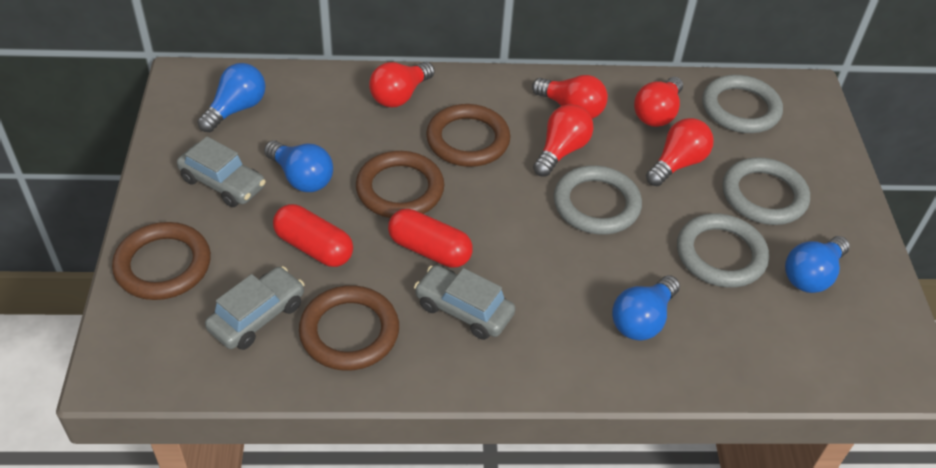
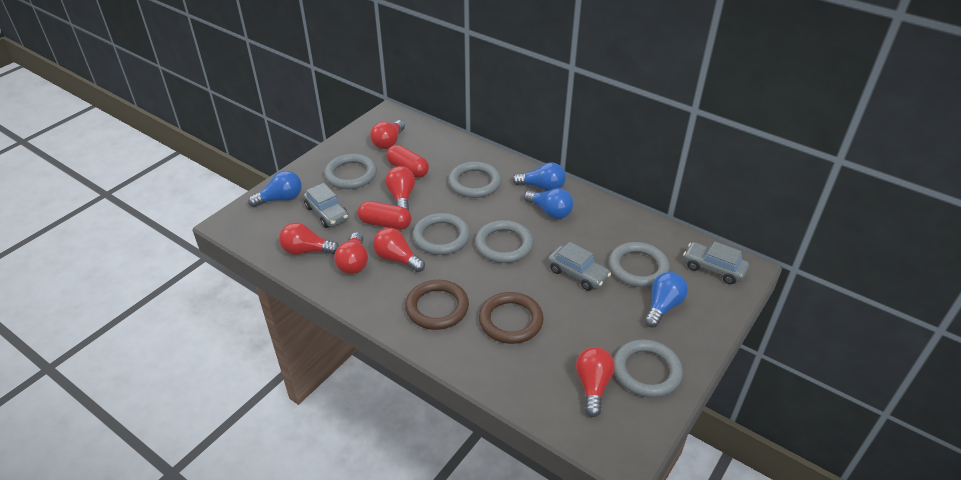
brown ring: 4 -> 2
grey ring: 4 -> 6
red light bulb: 5 -> 6

